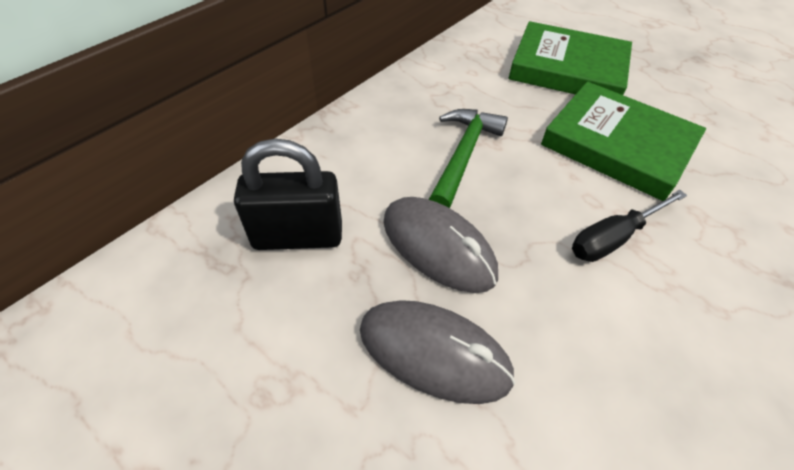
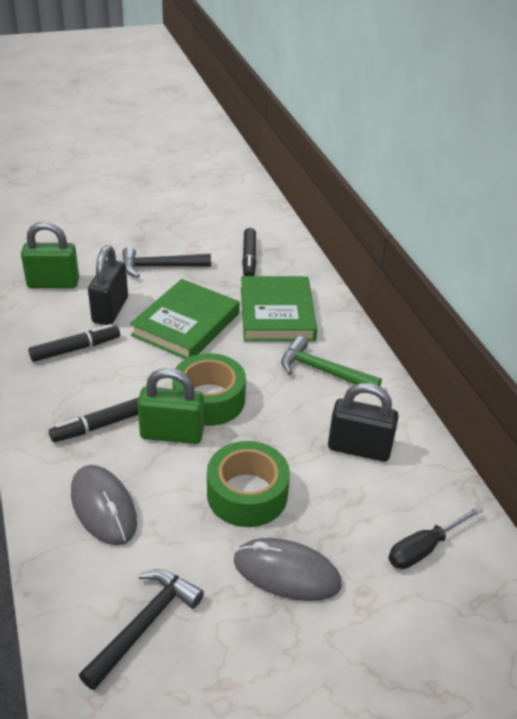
black hammer: 0 -> 2
black marker: 0 -> 3
black padlock: 1 -> 2
green padlock: 0 -> 2
green tape: 0 -> 2

